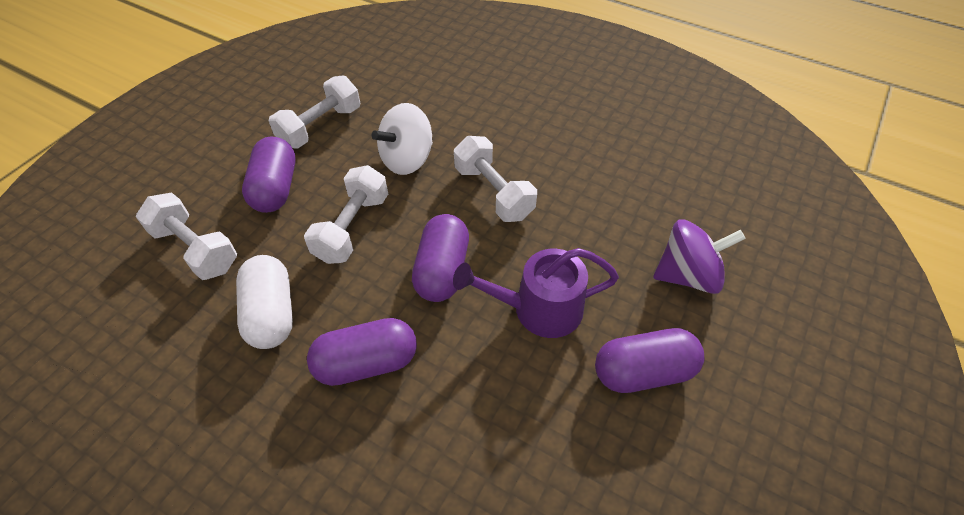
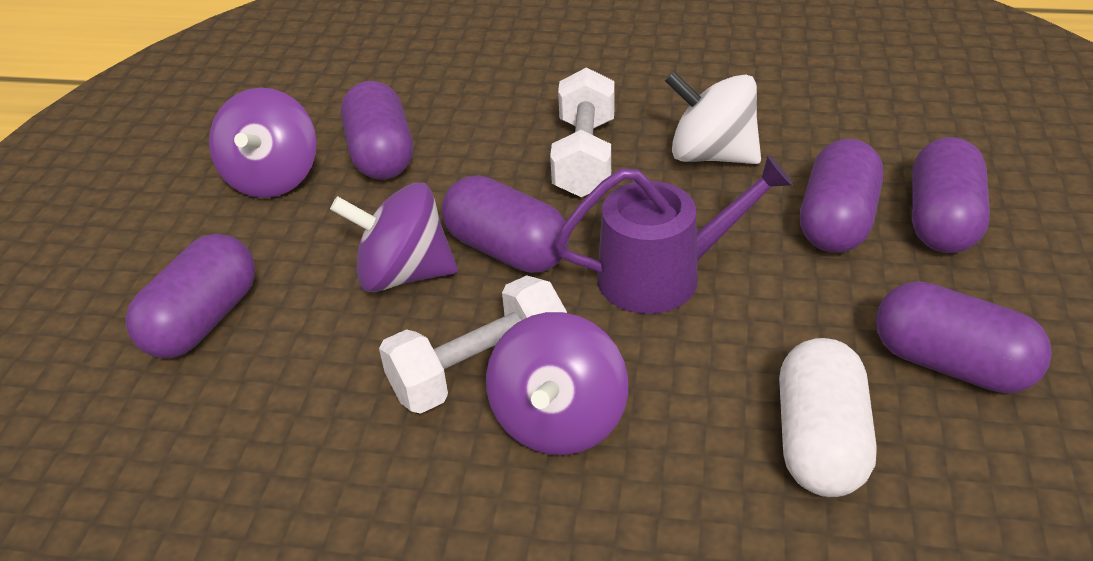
purple capsule: 4 -> 6
purple spinning top: 1 -> 3
white dumbbell: 4 -> 2

